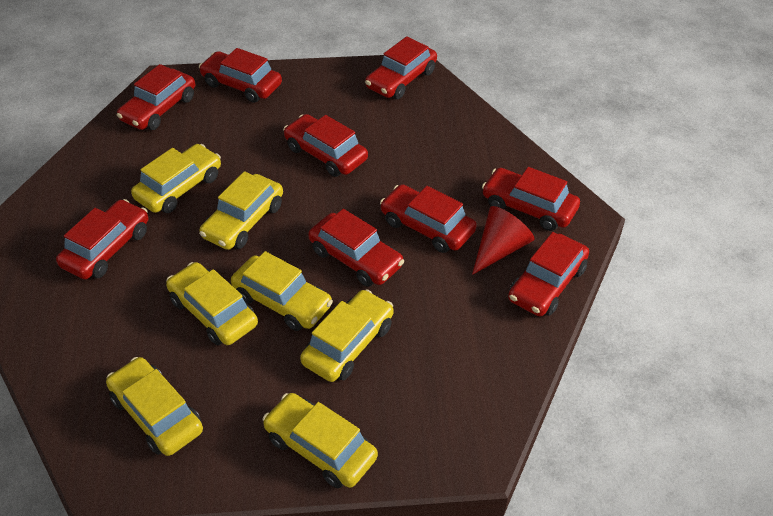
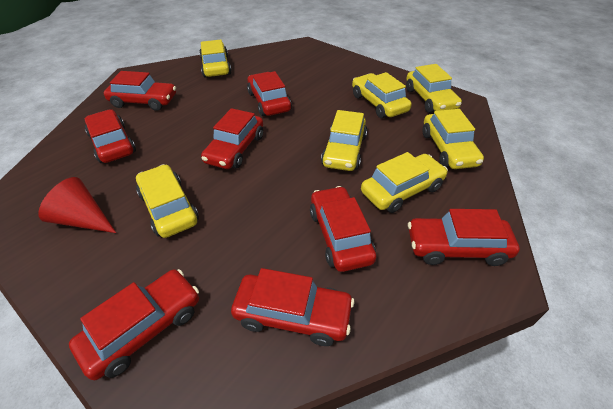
red car: 9 -> 8

